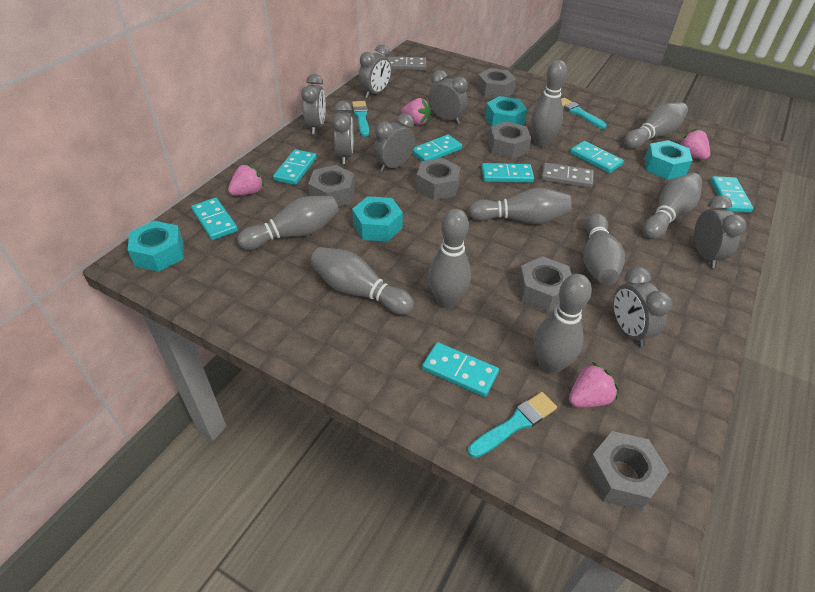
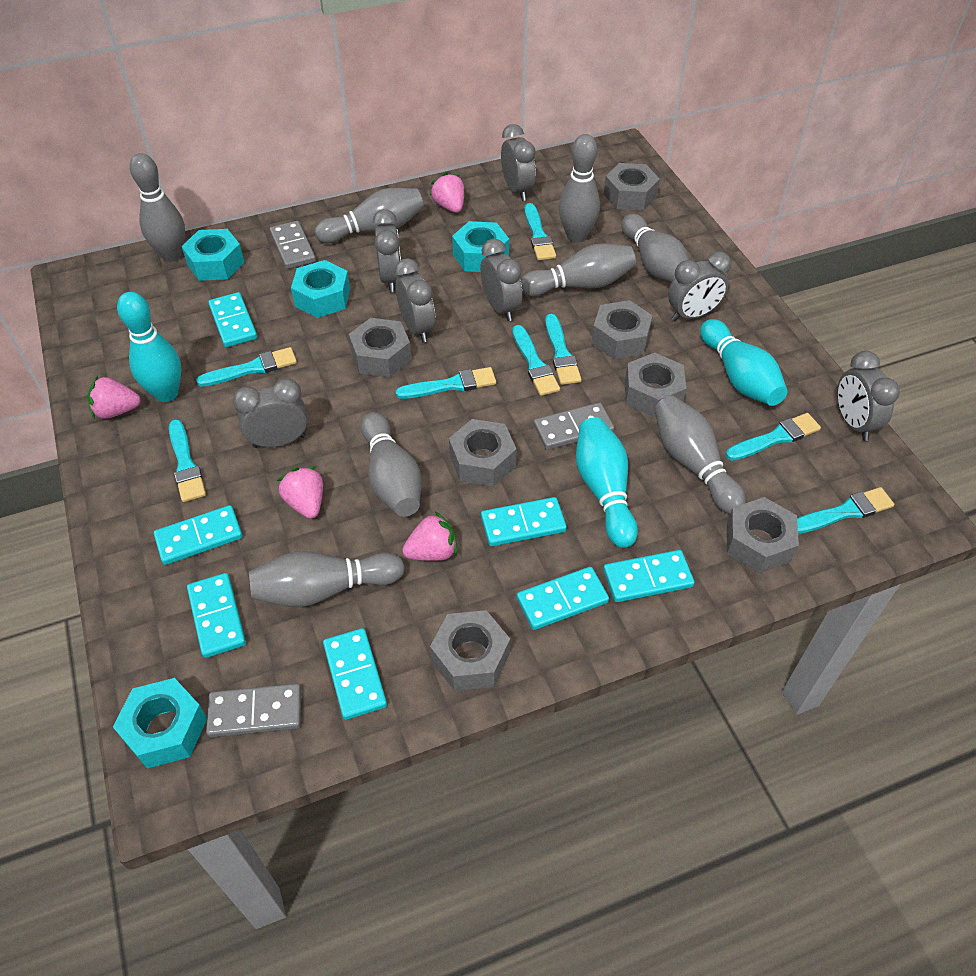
grey bowling pin: 9 -> 8
grey domino: 2 -> 3
grey nut: 6 -> 7
turquoise bowling pin: 0 -> 3
turquoise brush: 3 -> 8

